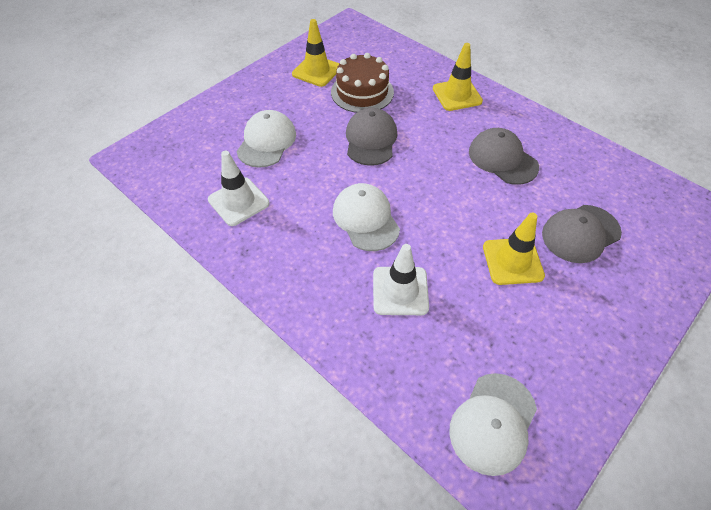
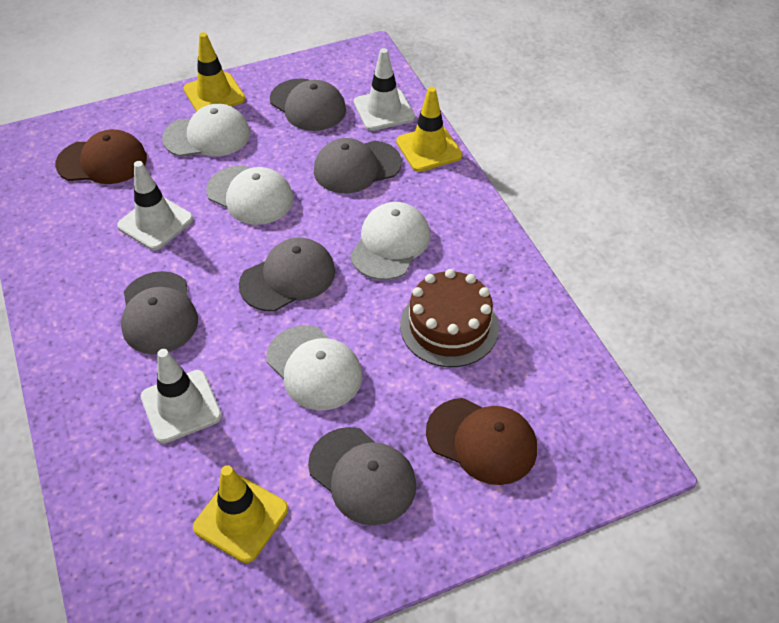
brown cap: 0 -> 2
grey cap: 3 -> 5
white cap: 3 -> 4
white traffic cone: 2 -> 3

